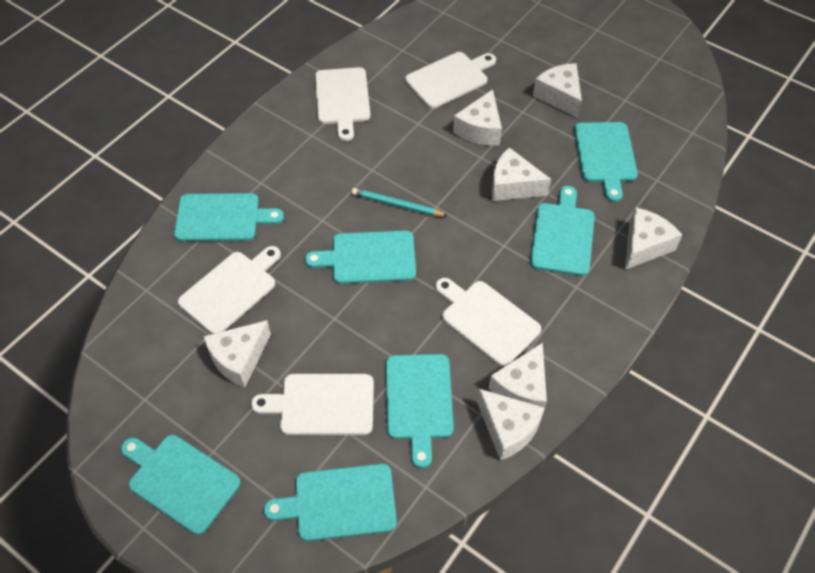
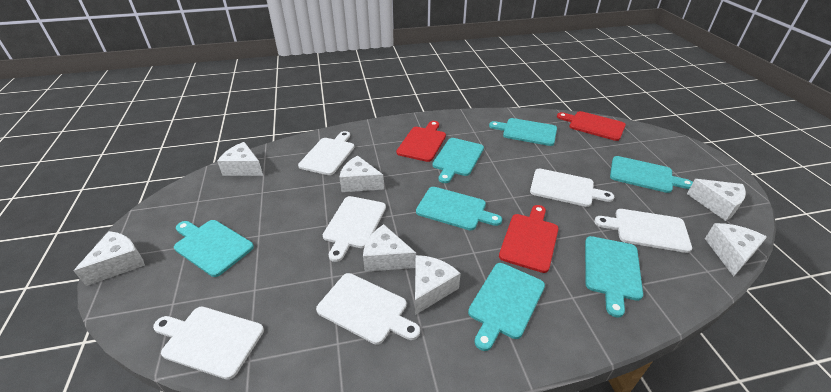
red cutting board: 0 -> 3
turquoise pencil: 1 -> 0
white cutting board: 5 -> 6

